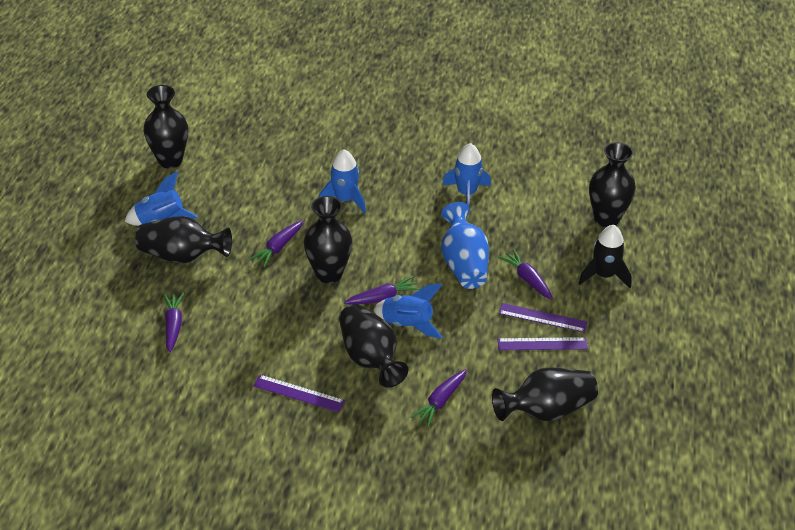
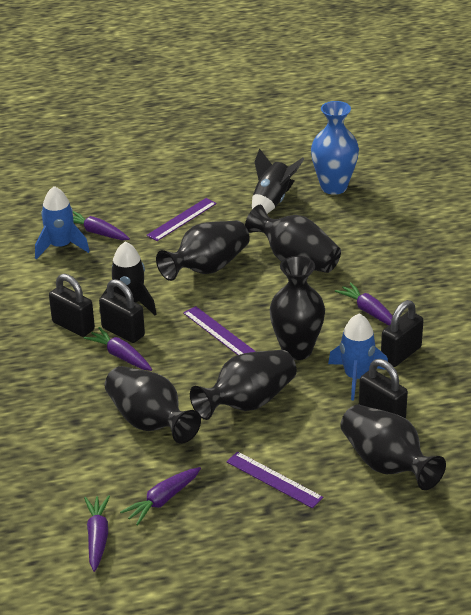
black padlock: 0 -> 4
black rocket: 1 -> 2
blue rocket: 4 -> 2

